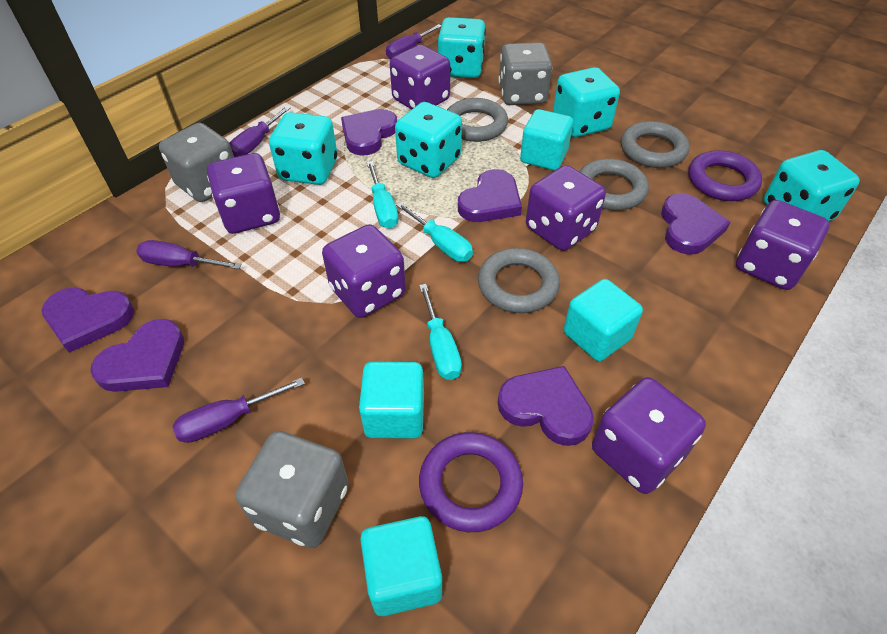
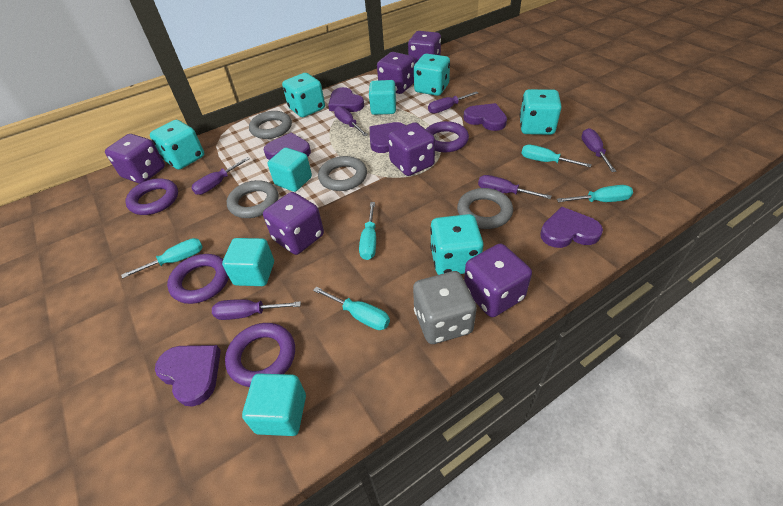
grey dice: 3 -> 1
purple ring: 2 -> 4
purple screwdriver: 4 -> 6
turquoise screwdriver: 3 -> 5

